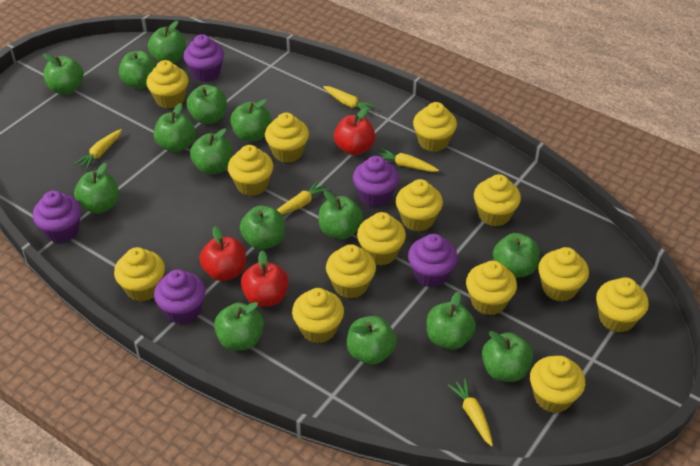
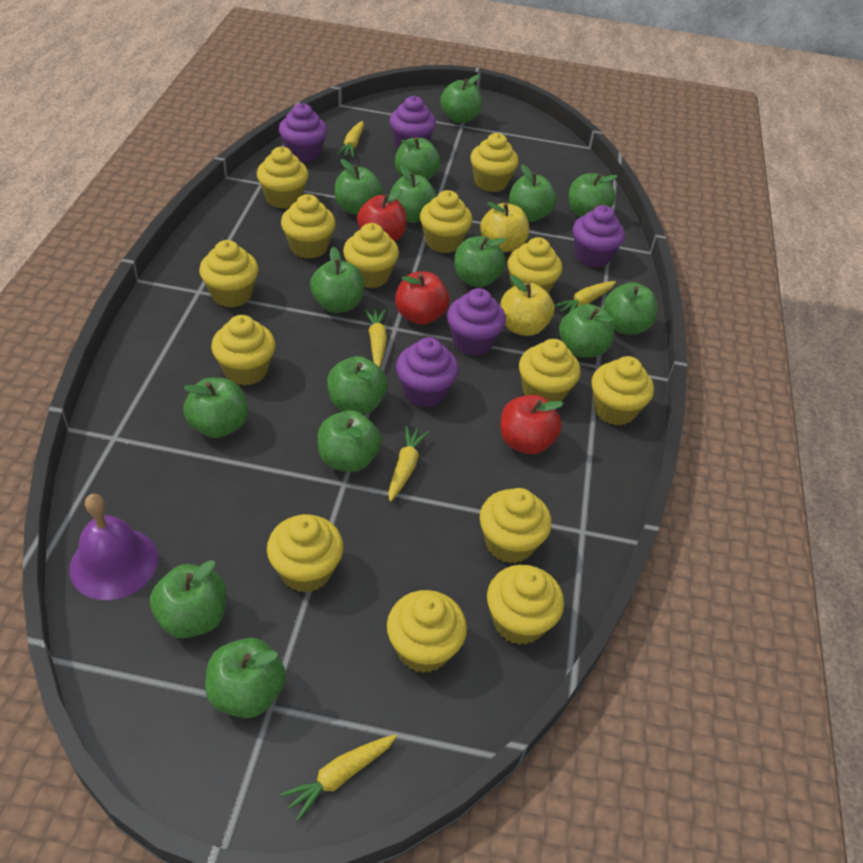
purple bell: 0 -> 1
yellow apple: 0 -> 2

